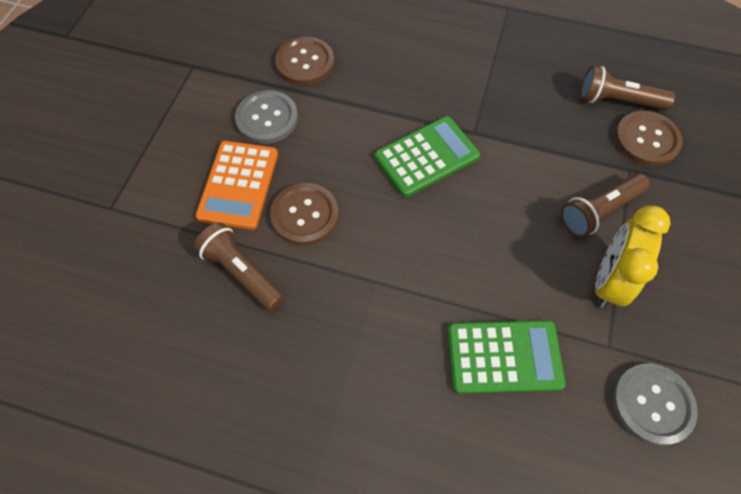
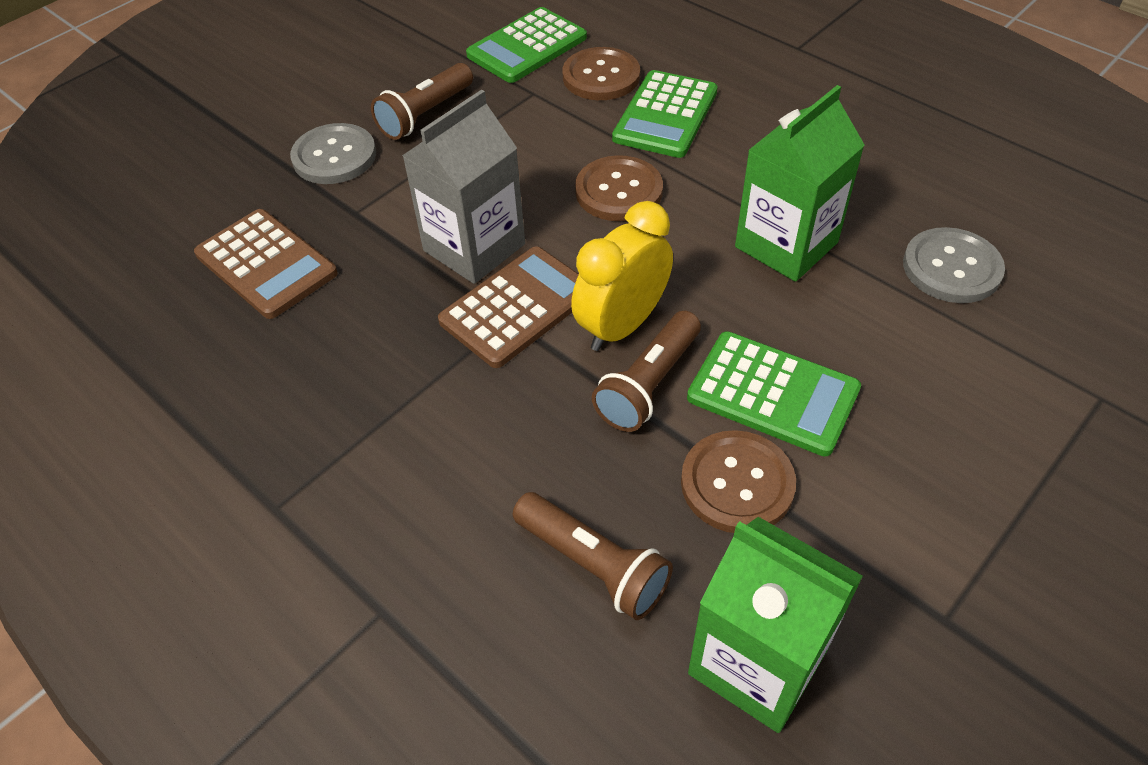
brown calculator: 0 -> 2
green calculator: 2 -> 3
green carton: 0 -> 2
grey carton: 0 -> 1
orange calculator: 1 -> 0

